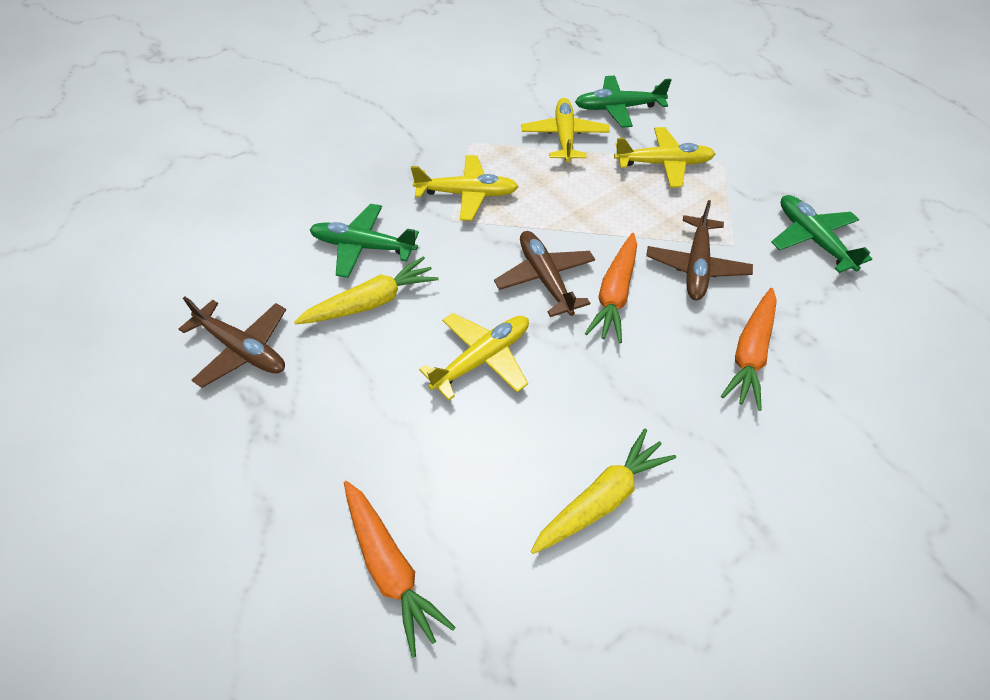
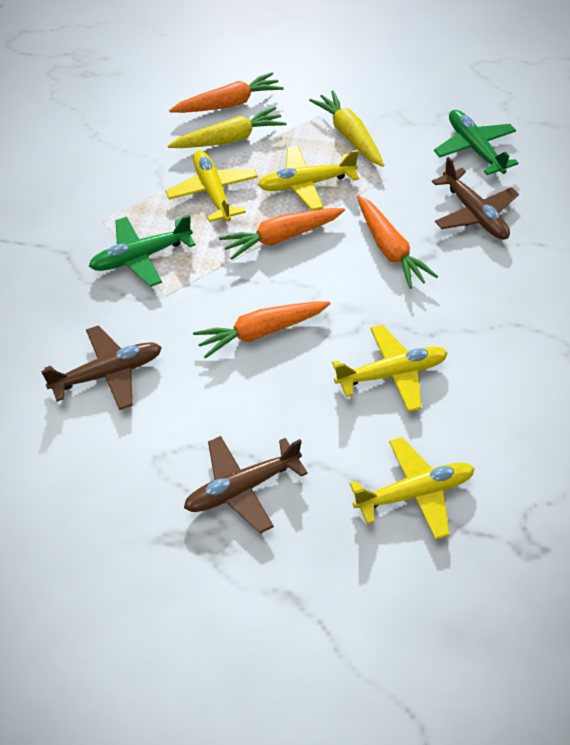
green plane: 3 -> 2
orange carrot: 3 -> 4

